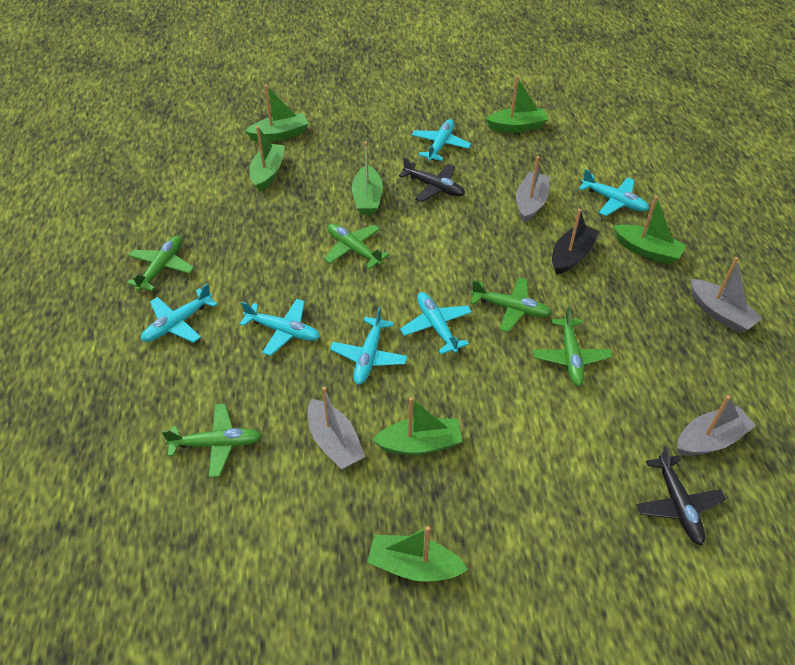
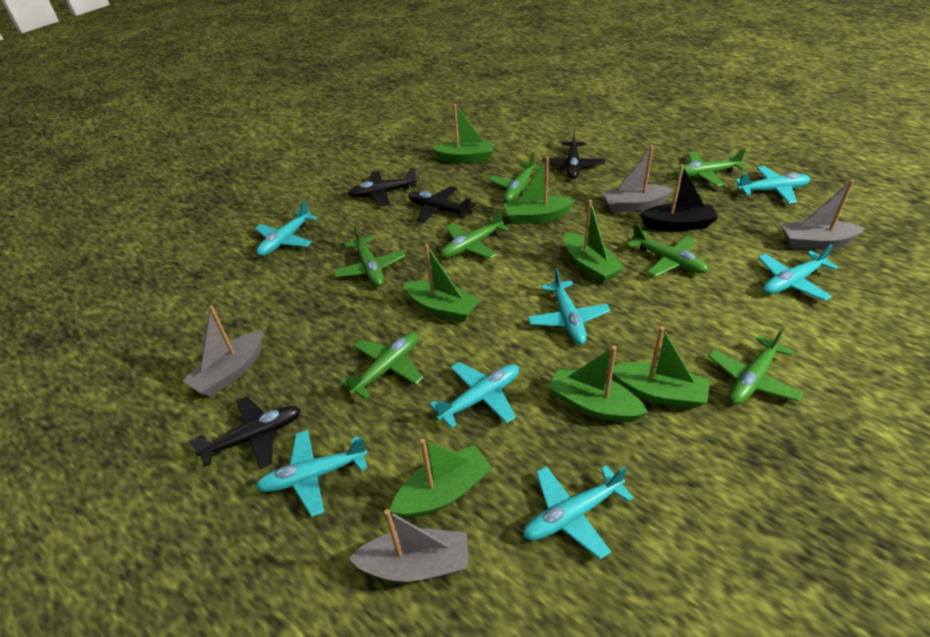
black plane: 2 -> 4
green plane: 5 -> 7
turquoise plane: 6 -> 7

